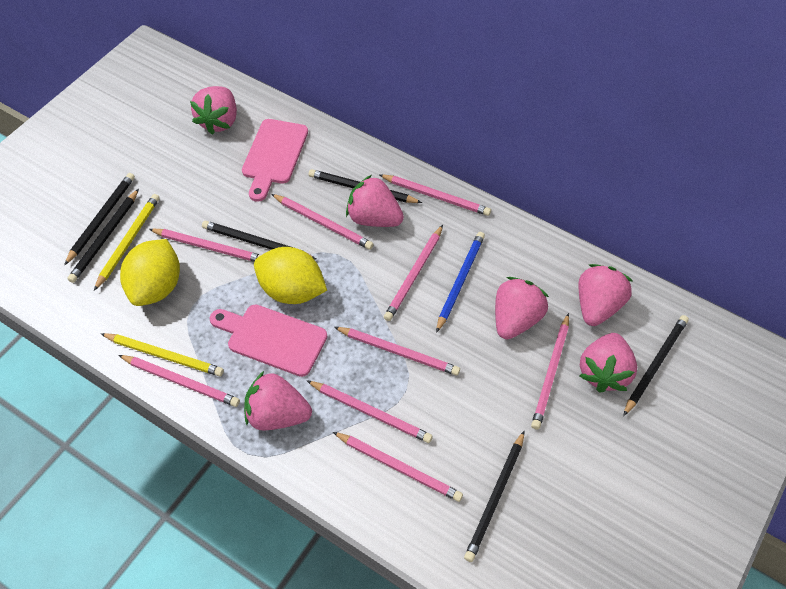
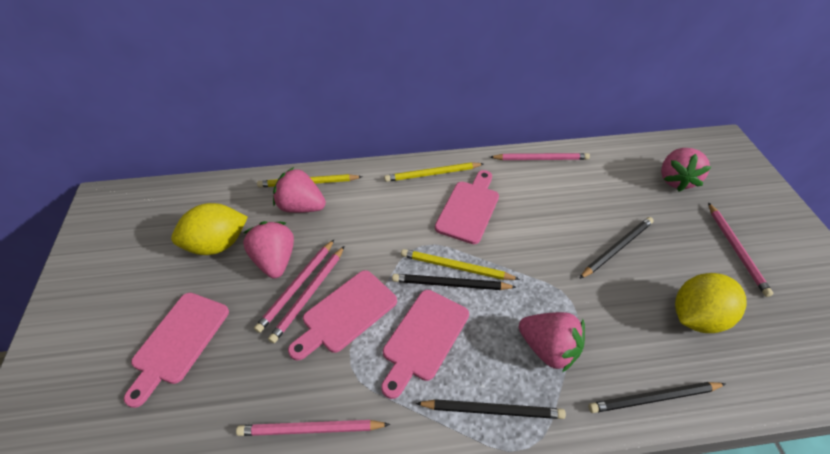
black pencil: 6 -> 4
blue pencil: 1 -> 0
pink cutting board: 2 -> 4
pink pencil: 9 -> 5
pink strawberry: 6 -> 4
yellow pencil: 2 -> 3

